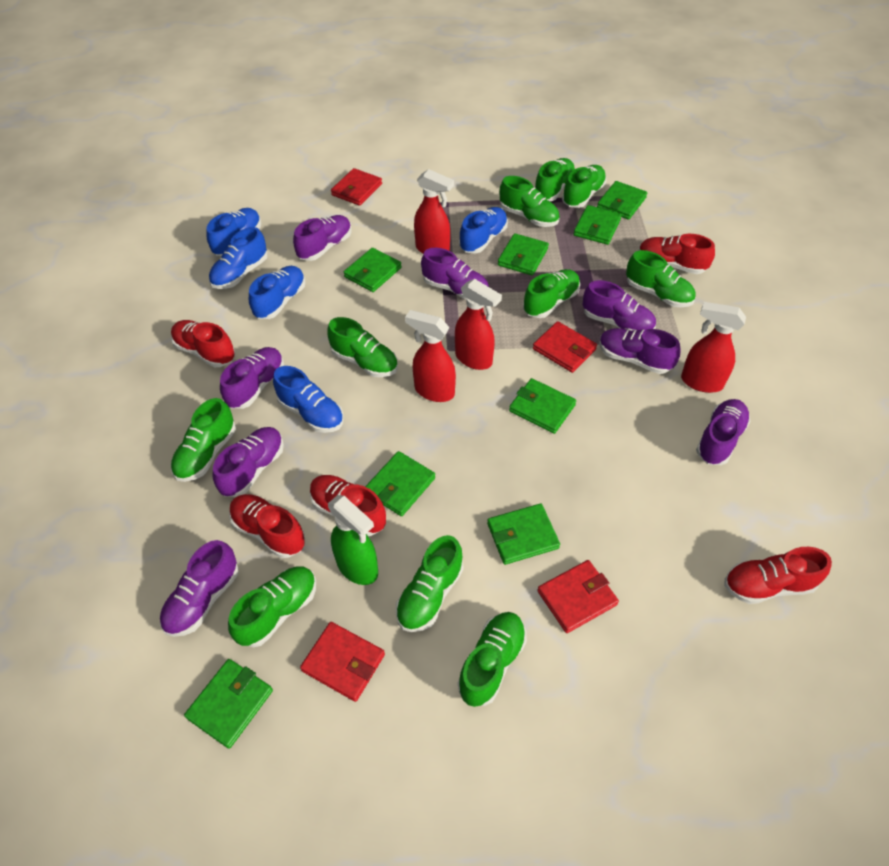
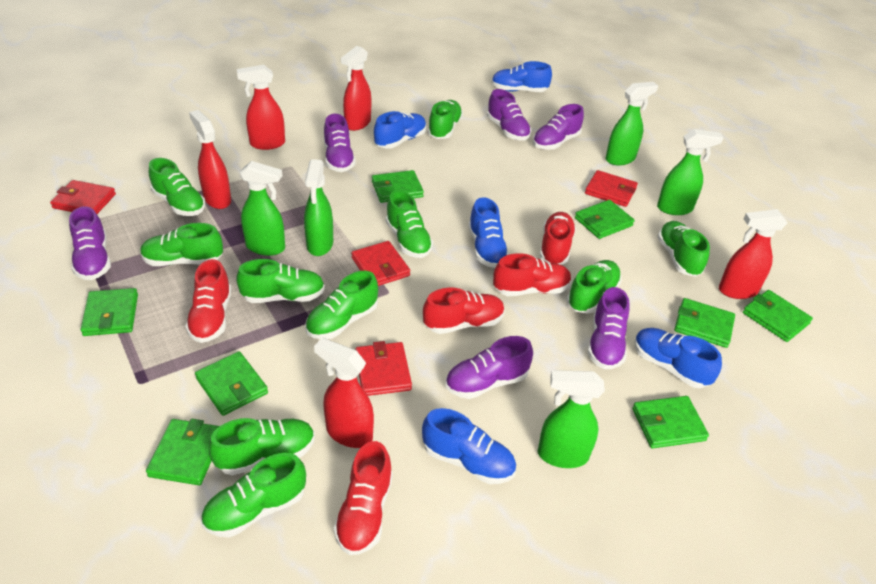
green spray bottle: 1 -> 5
purple shoe: 8 -> 6
red spray bottle: 4 -> 5

